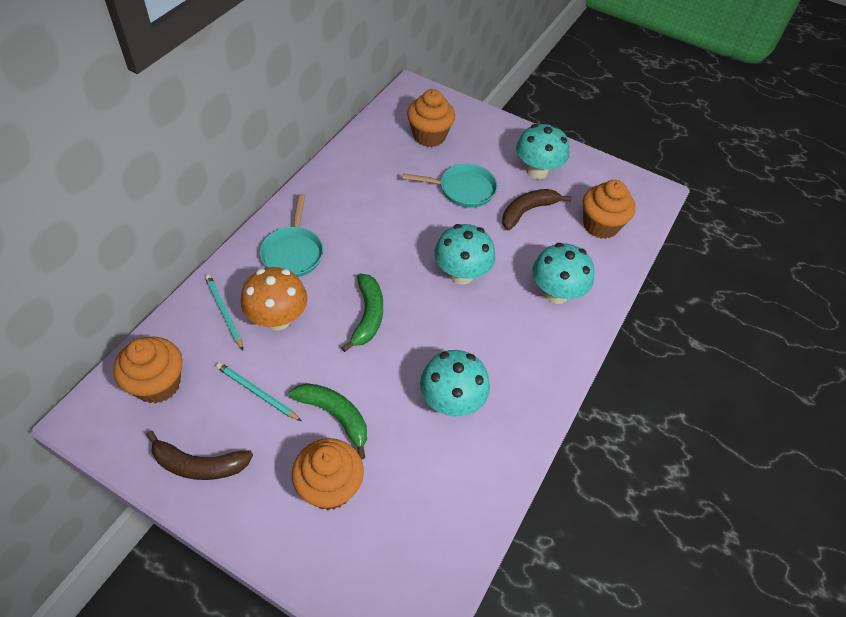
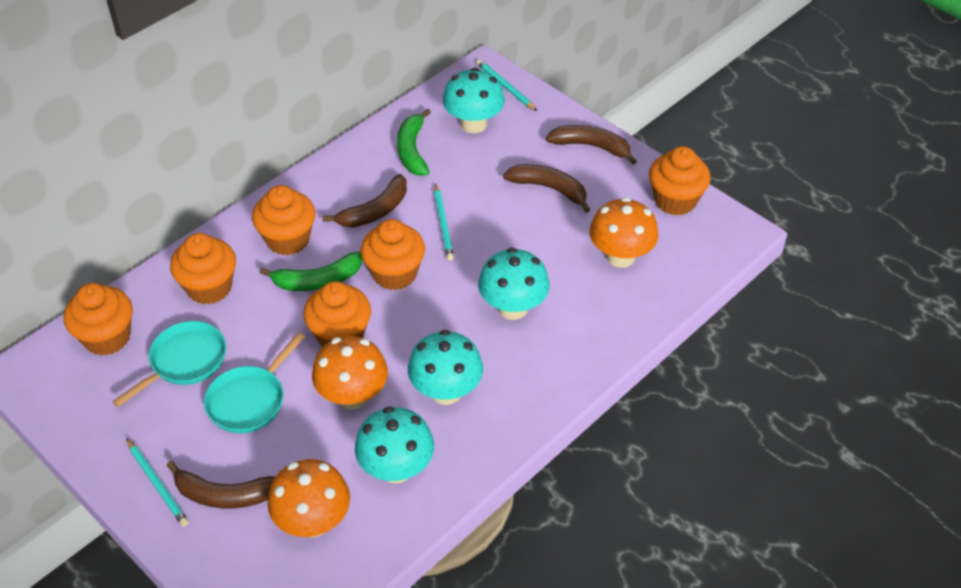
brown banana: 2 -> 4
orange cupcake: 4 -> 6
orange mushroom: 1 -> 3
turquoise pencil: 2 -> 3

